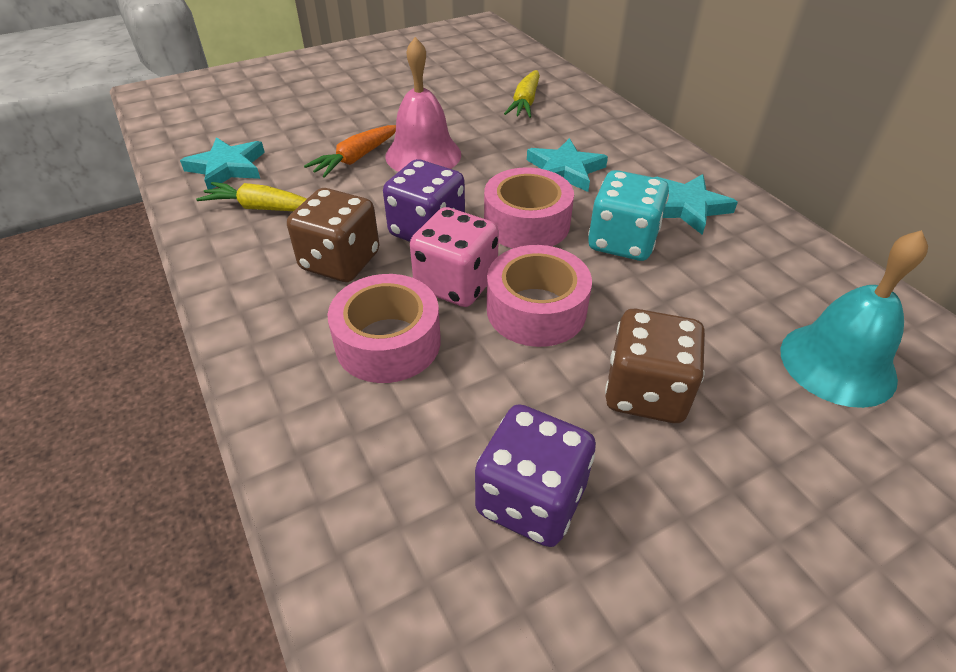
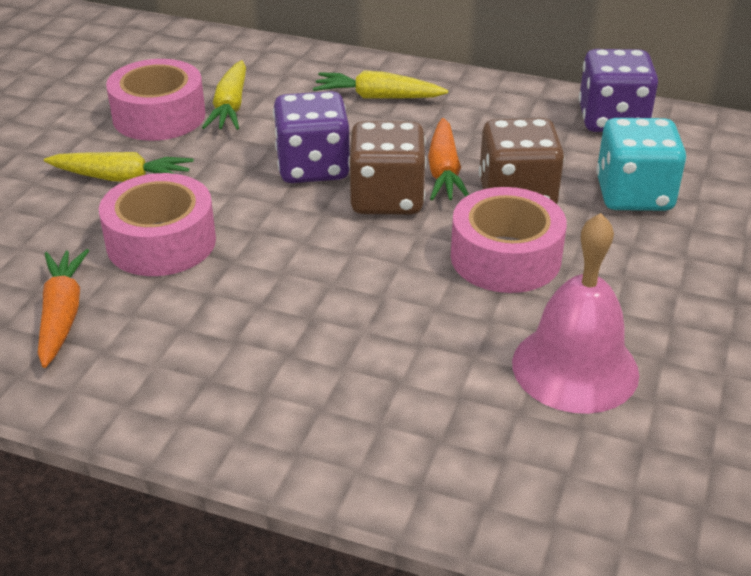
orange carrot: 1 -> 2
pink dice: 1 -> 0
turquoise bell: 1 -> 0
turquoise star: 3 -> 0
yellow carrot: 2 -> 3

